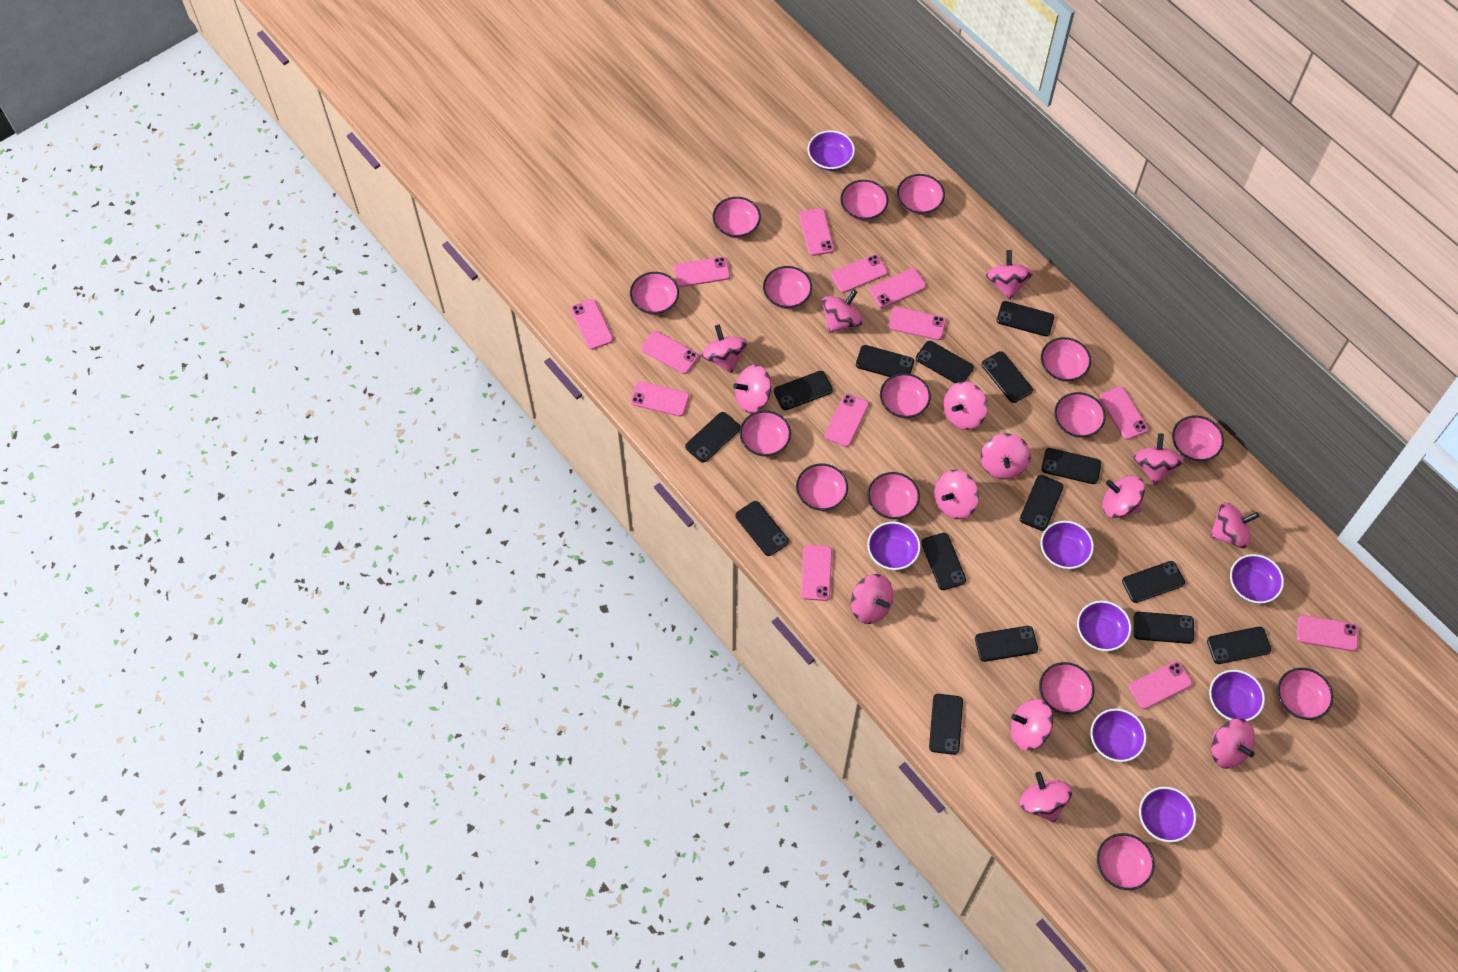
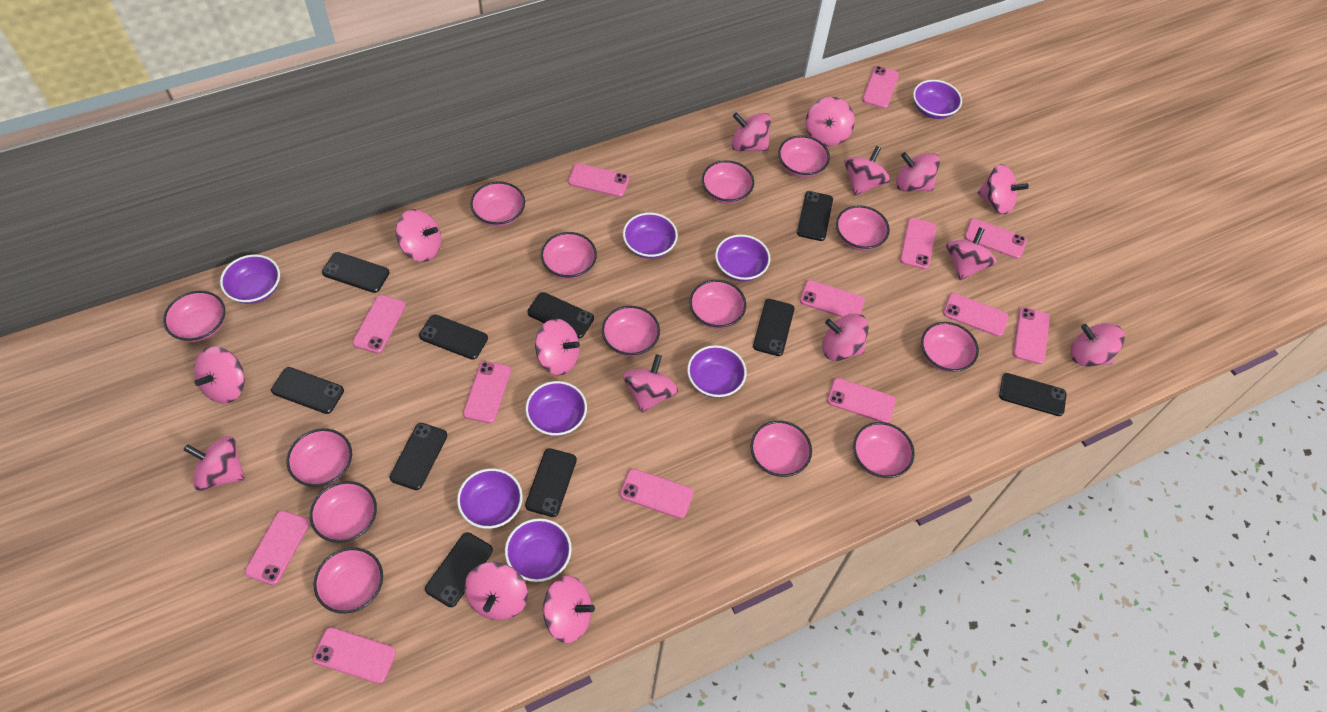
black phone: 15 -> 10
pink bowl: 15 -> 14
pink spinning top: 14 -> 15

